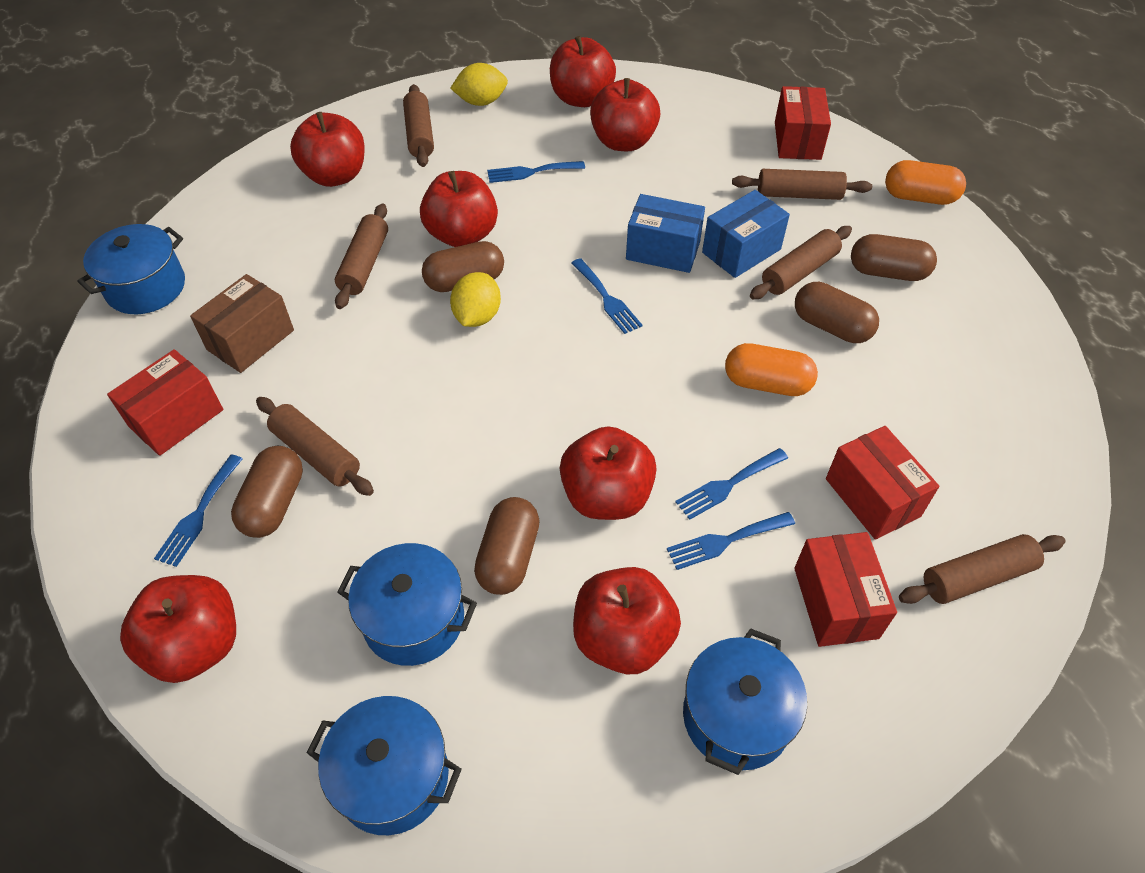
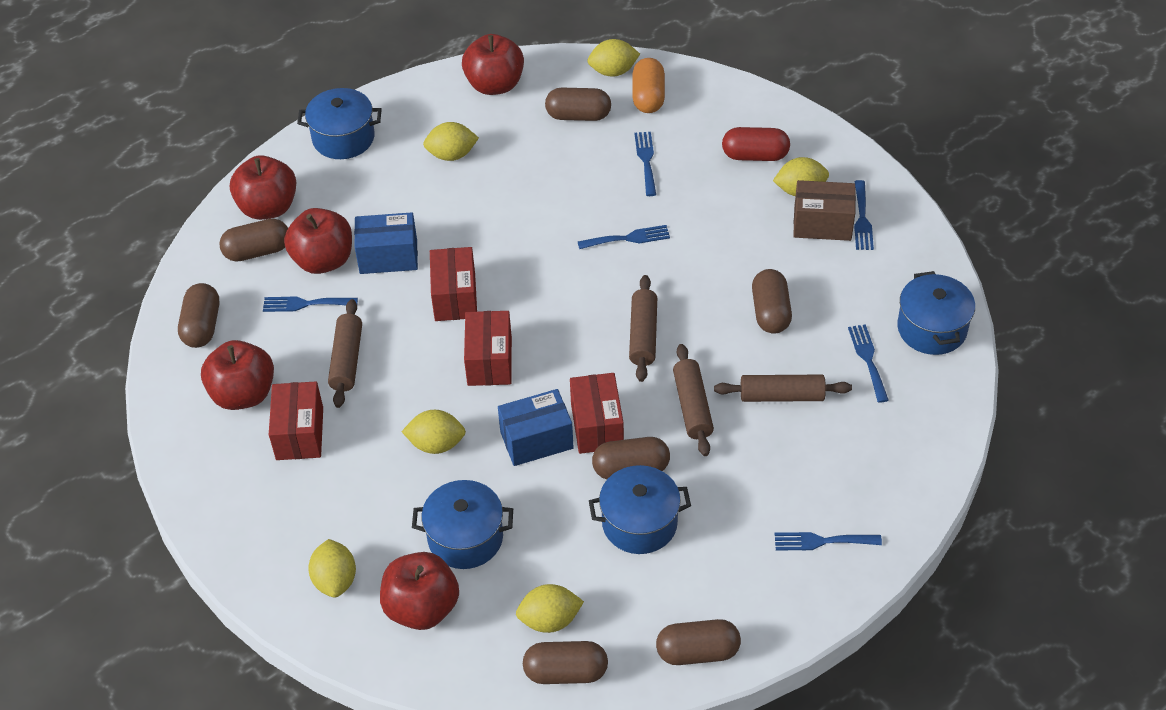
blue fork: 5 -> 6
brown capsule: 5 -> 7
brown rolling pin: 6 -> 4
orange capsule: 2 -> 1
red apple: 7 -> 5
red capsule: 0 -> 1
yellow lemon: 2 -> 6

